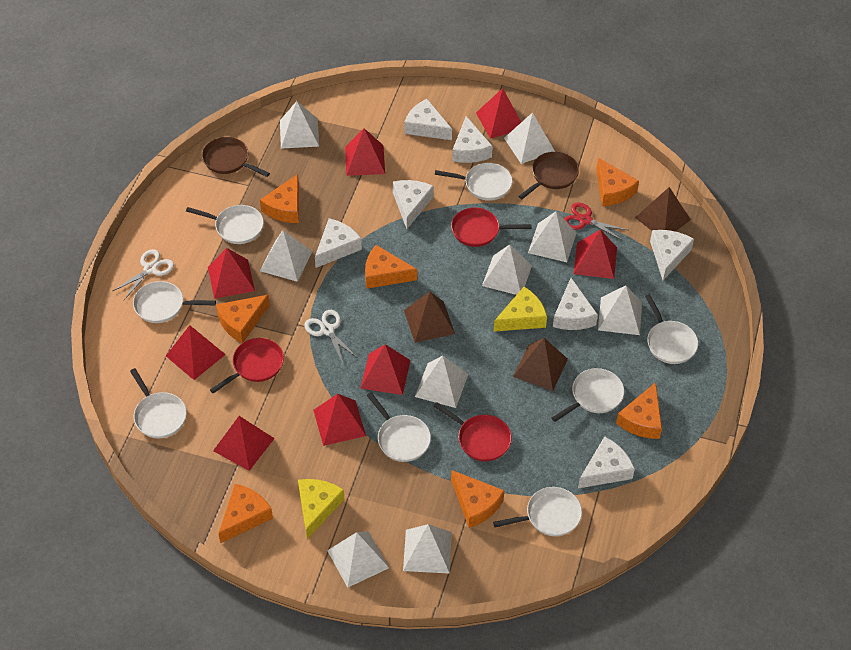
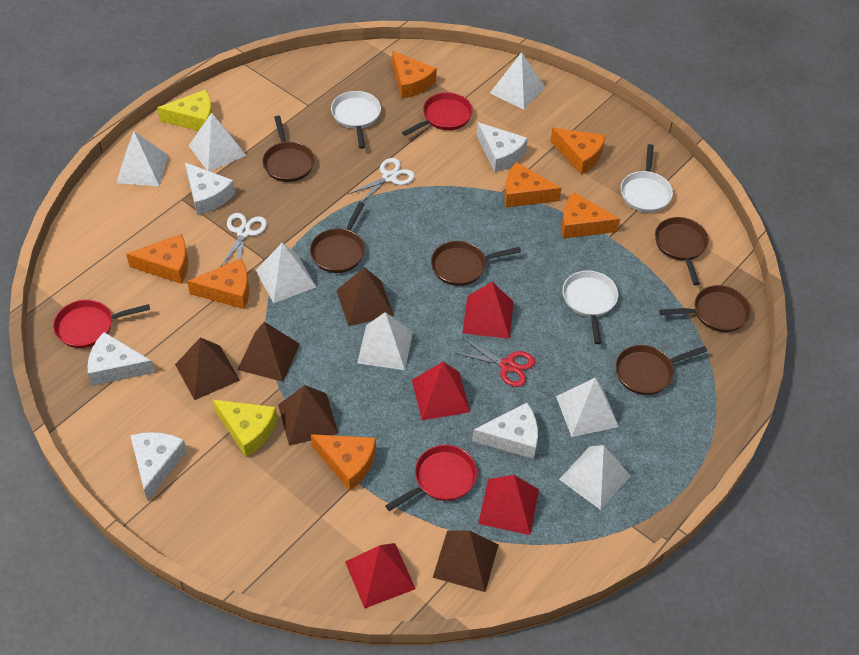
brown pan: 2 -> 6
brown pyramid: 3 -> 5
red pyramid: 8 -> 4
white cheese: 7 -> 5
white pan: 8 -> 3
white pyramid: 9 -> 7

